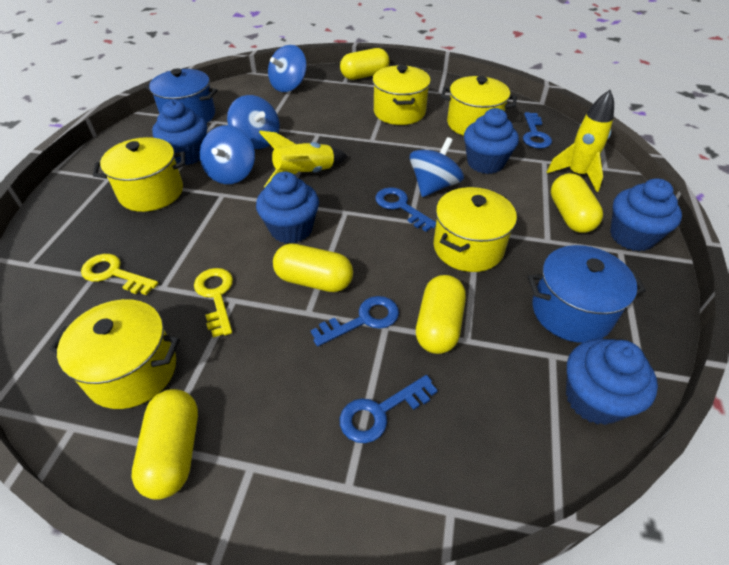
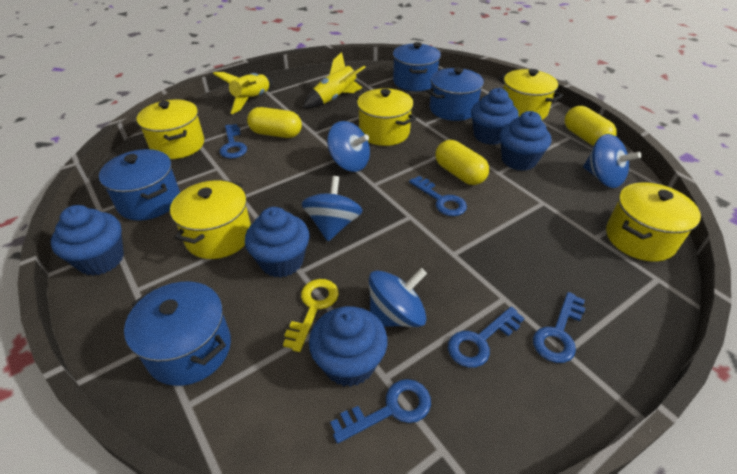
blue key: 4 -> 5
blue pot: 2 -> 4
yellow capsule: 5 -> 3
yellow key: 2 -> 1

